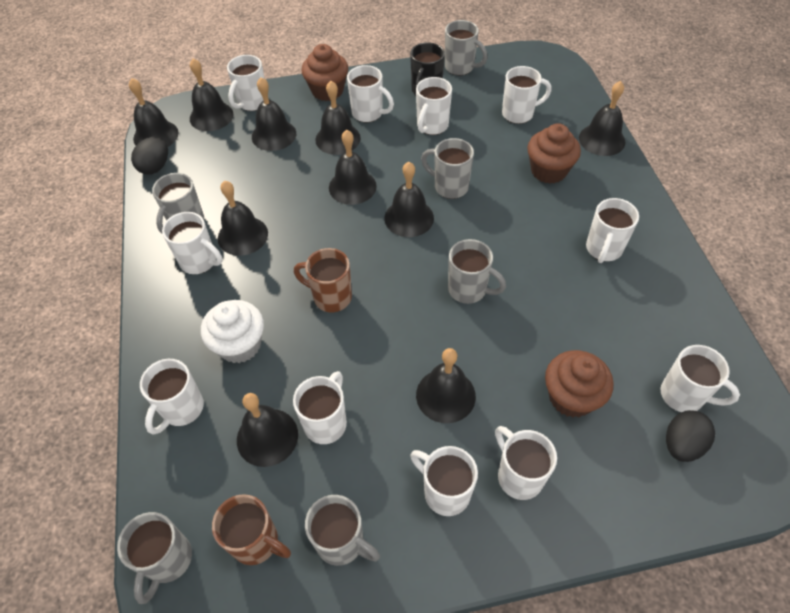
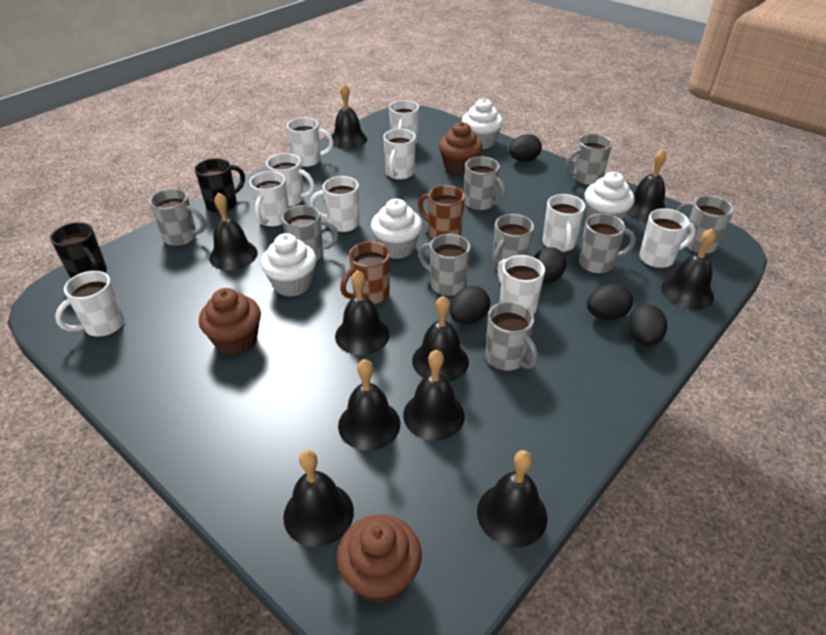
black egg: 2 -> 5
black mug: 1 -> 2
grey mug: 6 -> 9
white cupcake: 1 -> 4
white mug: 11 -> 10

